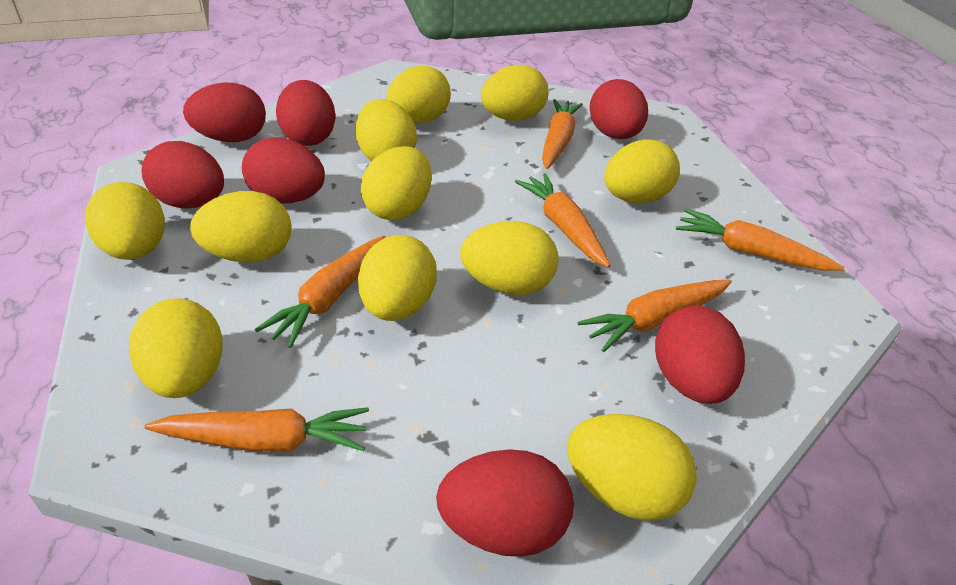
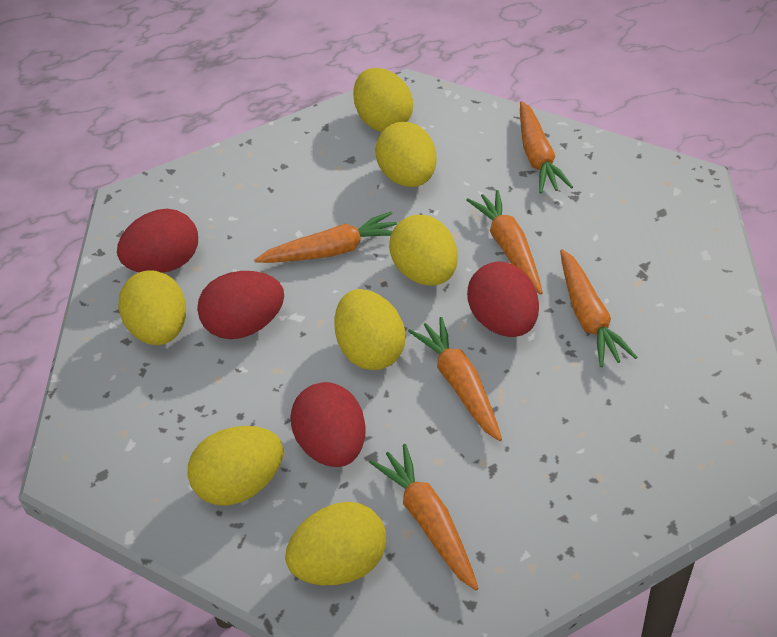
red egg: 7 -> 4
yellow egg: 11 -> 7

